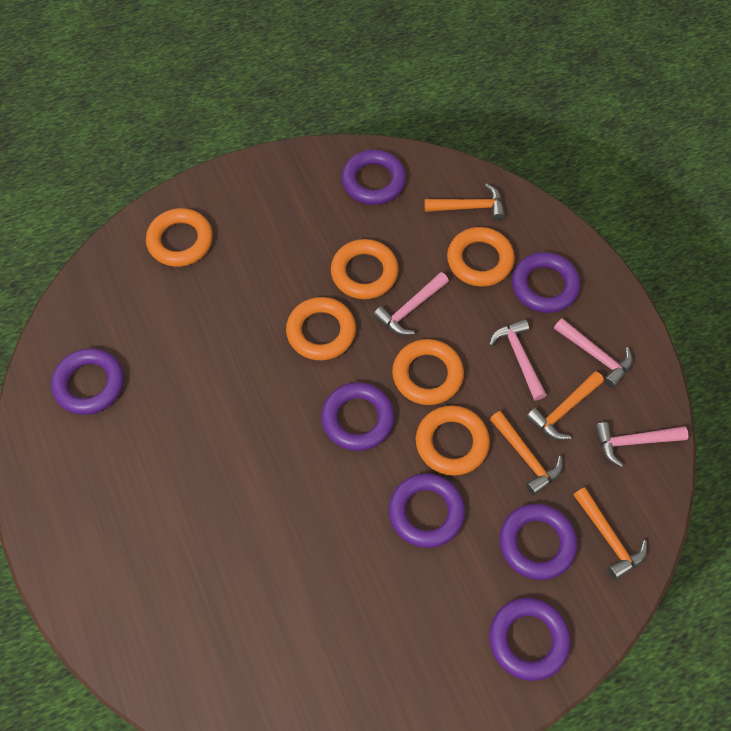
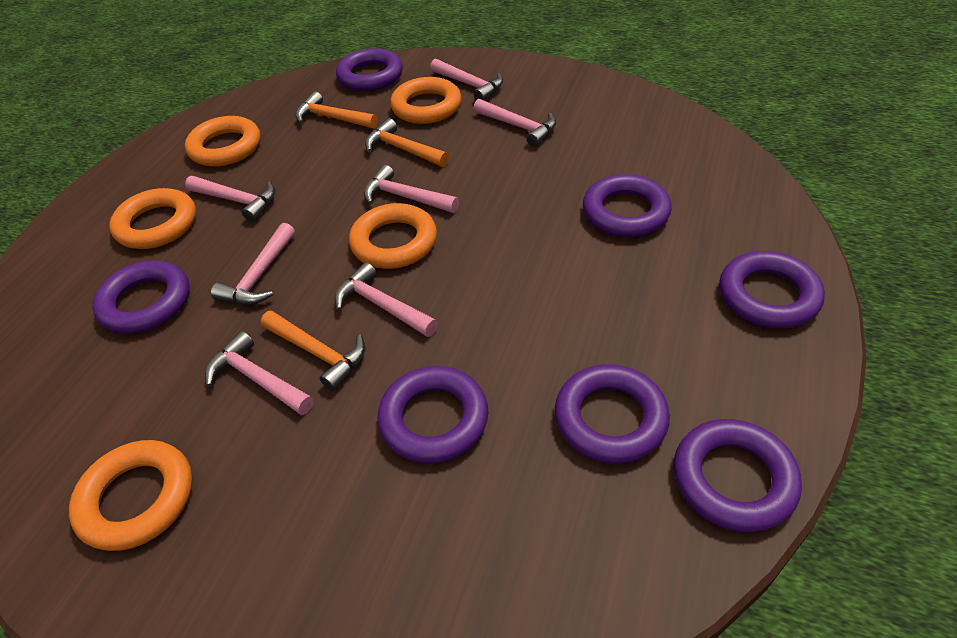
orange hammer: 4 -> 3
orange ring: 6 -> 5
pink hammer: 4 -> 7

